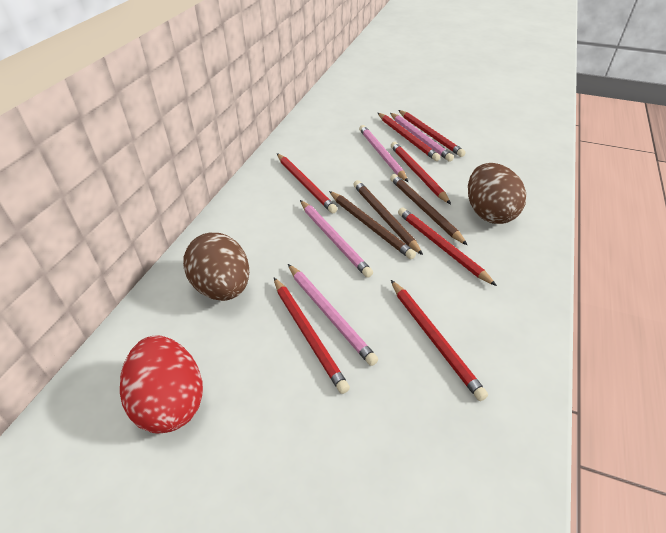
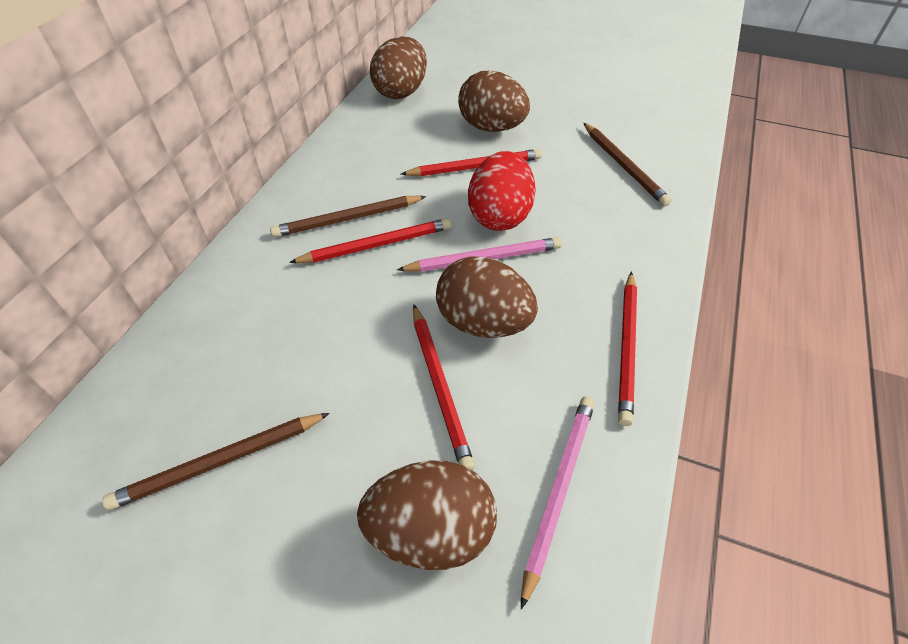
brown egg: 2 -> 4
pink pencil: 4 -> 2
red pencil: 7 -> 4

